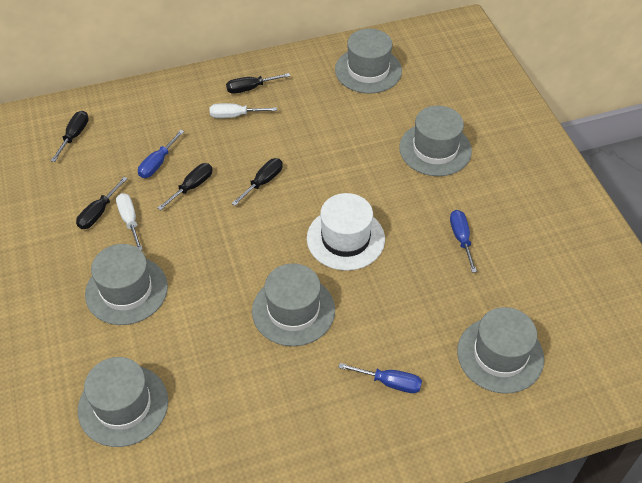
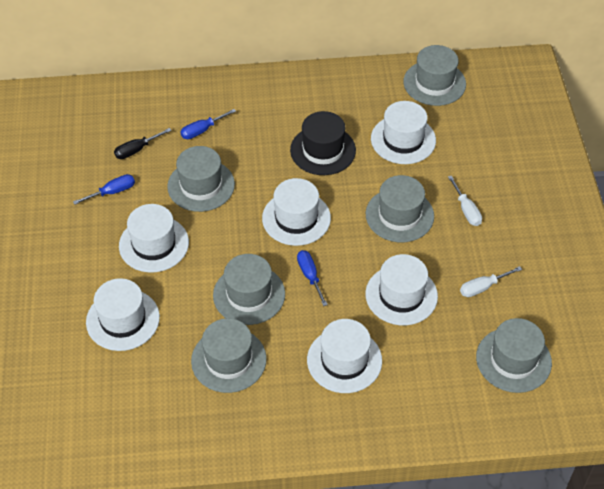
black hat: 0 -> 1
black screwdriver: 5 -> 1
white hat: 1 -> 6

